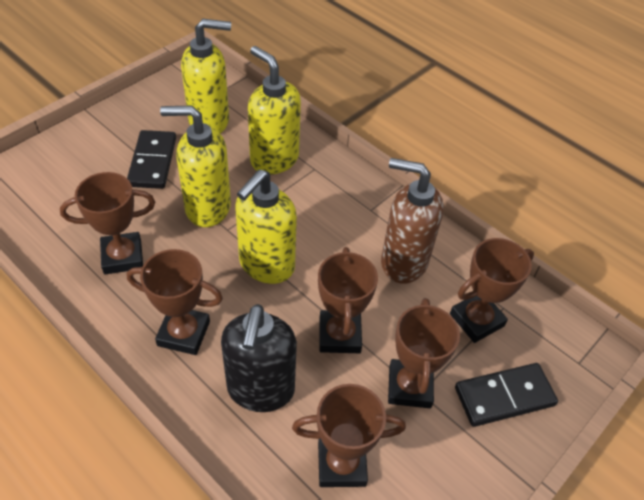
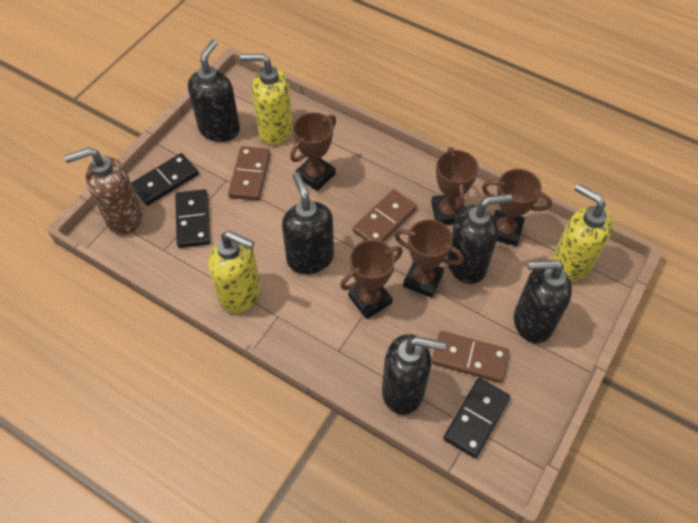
black domino: 2 -> 3
black soap dispenser: 1 -> 5
brown domino: 0 -> 3
brown trophy: 6 -> 5
yellow soap dispenser: 4 -> 3

